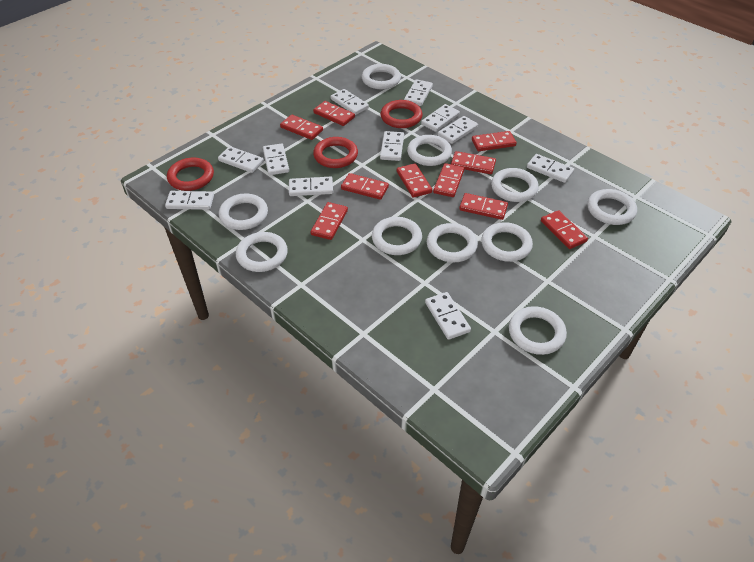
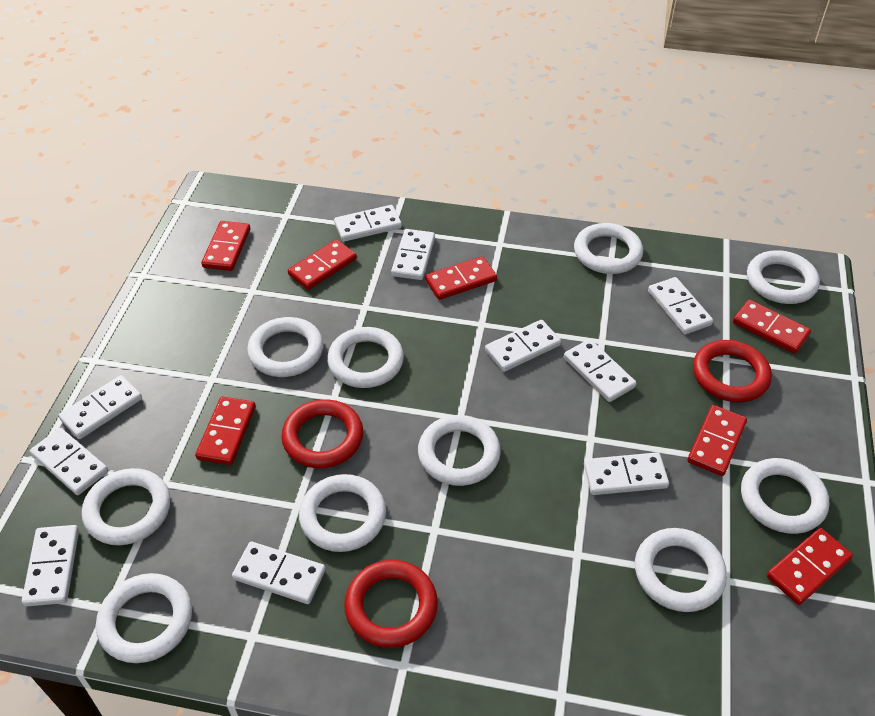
red domino: 10 -> 7
white domino: 11 -> 10

